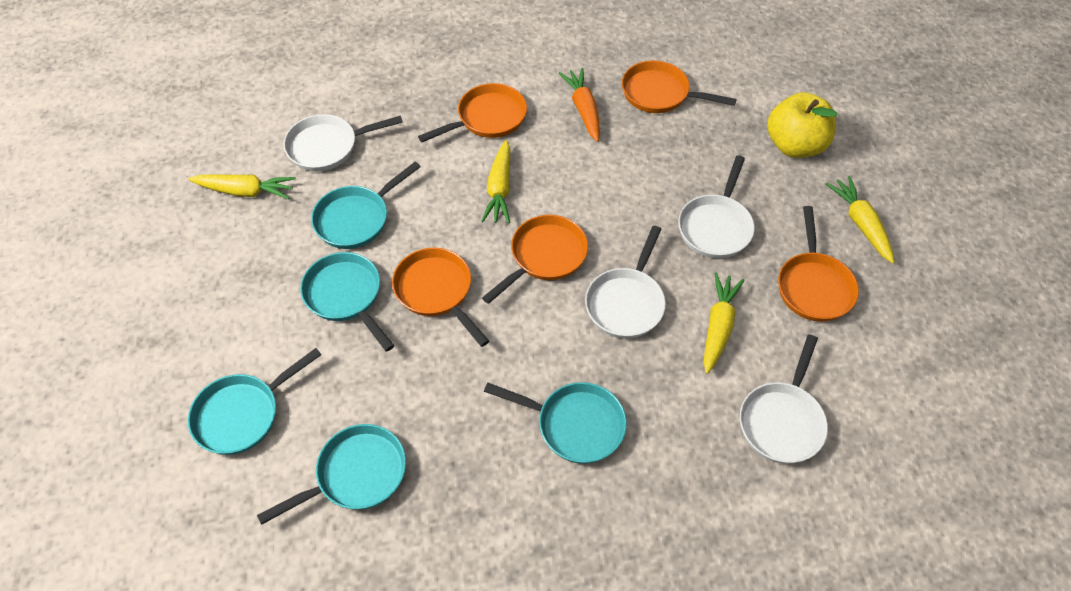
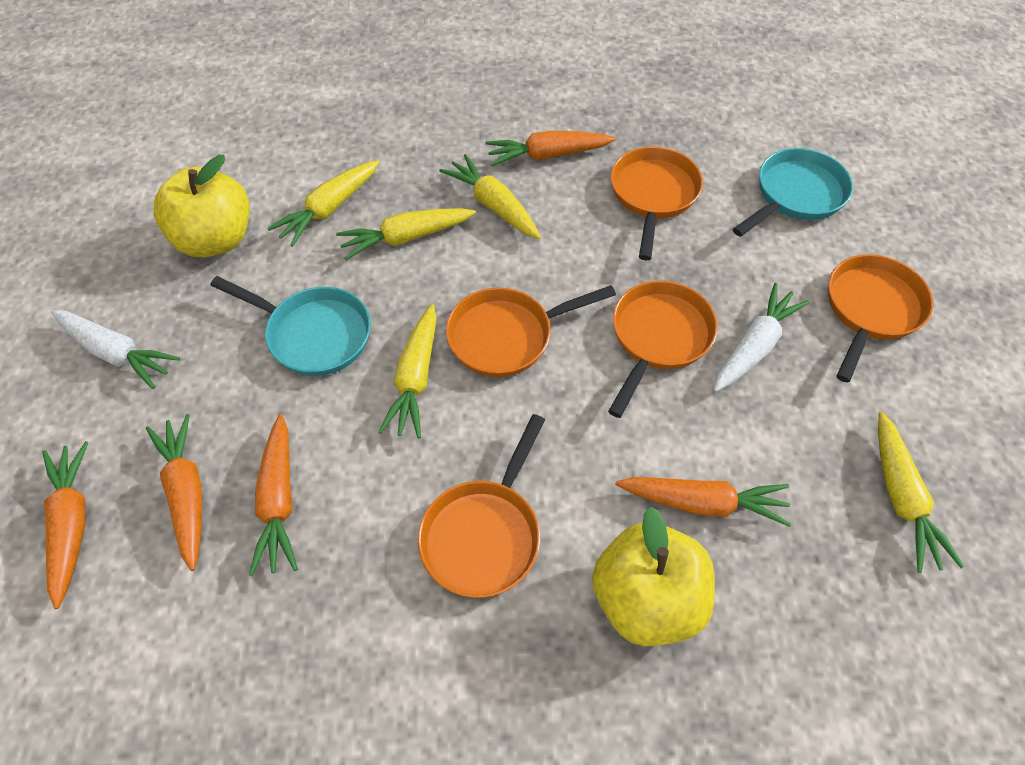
orange carrot: 1 -> 5
turquoise pan: 5 -> 2
white carrot: 0 -> 2
white pan: 4 -> 0
yellow apple: 1 -> 2
yellow carrot: 4 -> 5

